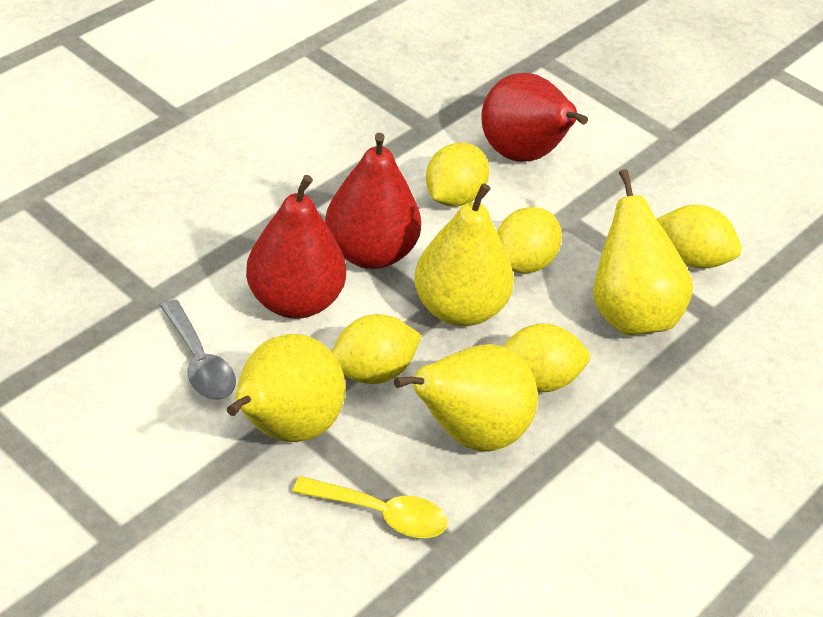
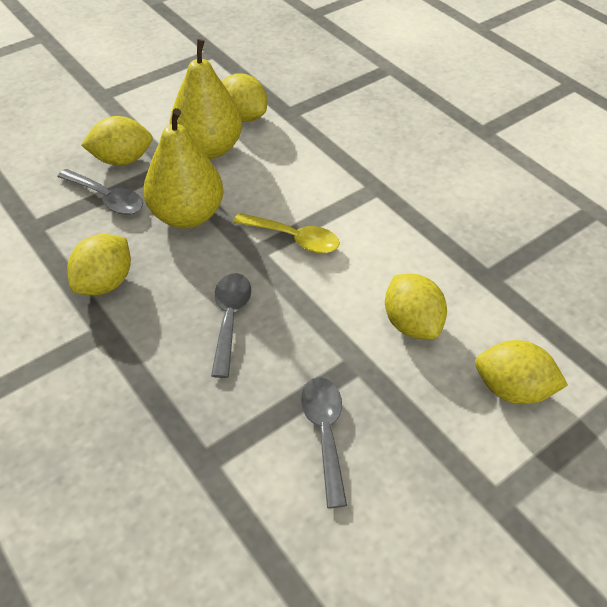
grey spoon: 1 -> 3
red pear: 3 -> 0
yellow pear: 4 -> 2

